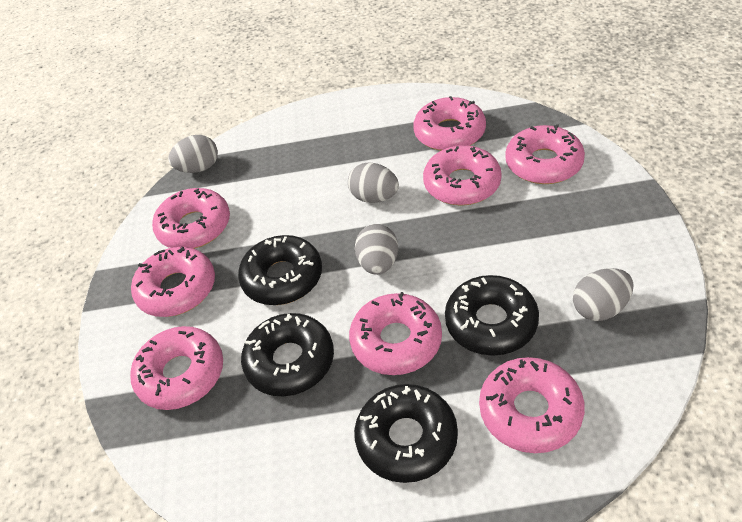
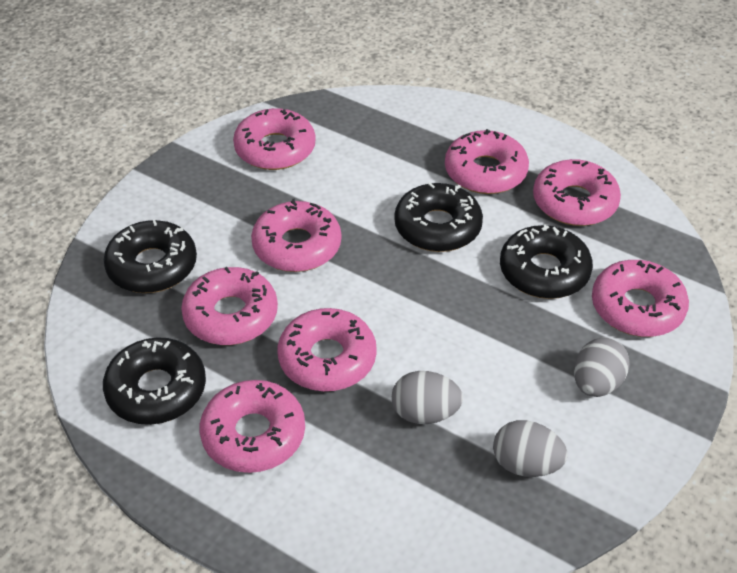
grey egg: 4 -> 3

